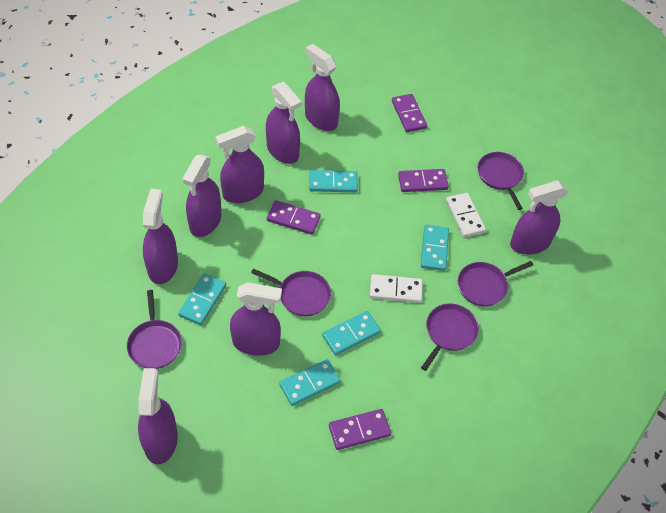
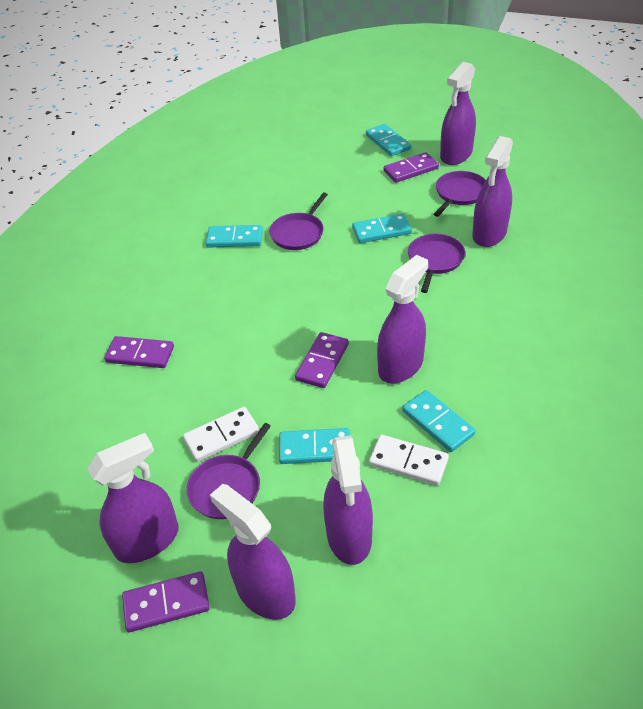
purple pan: 5 -> 4
purple spray bottle: 8 -> 6

